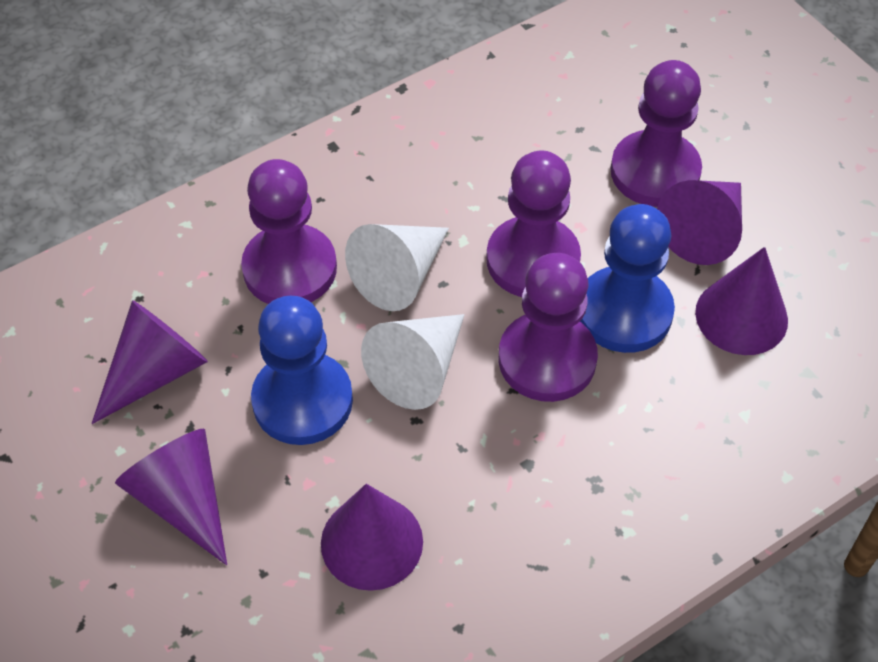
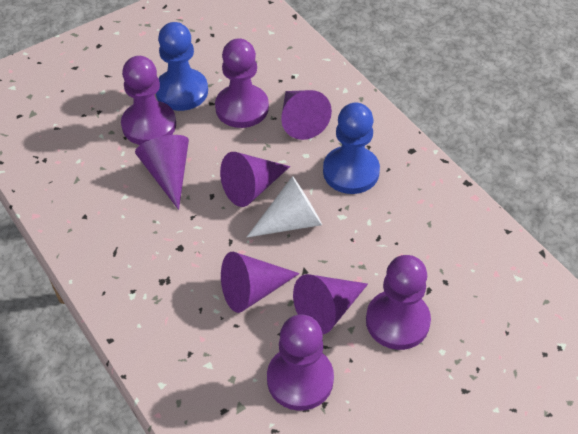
white cone: 2 -> 1

